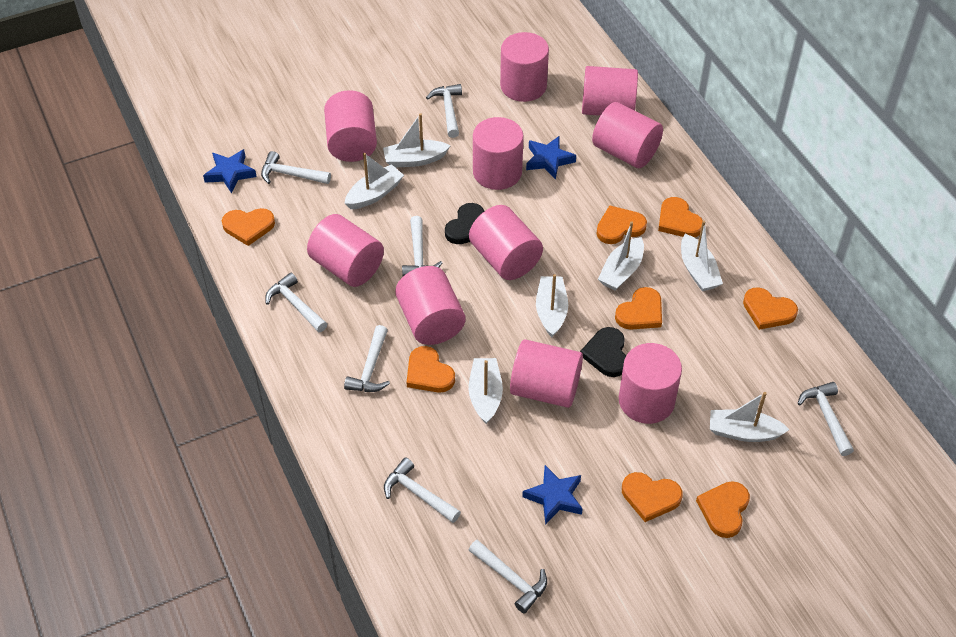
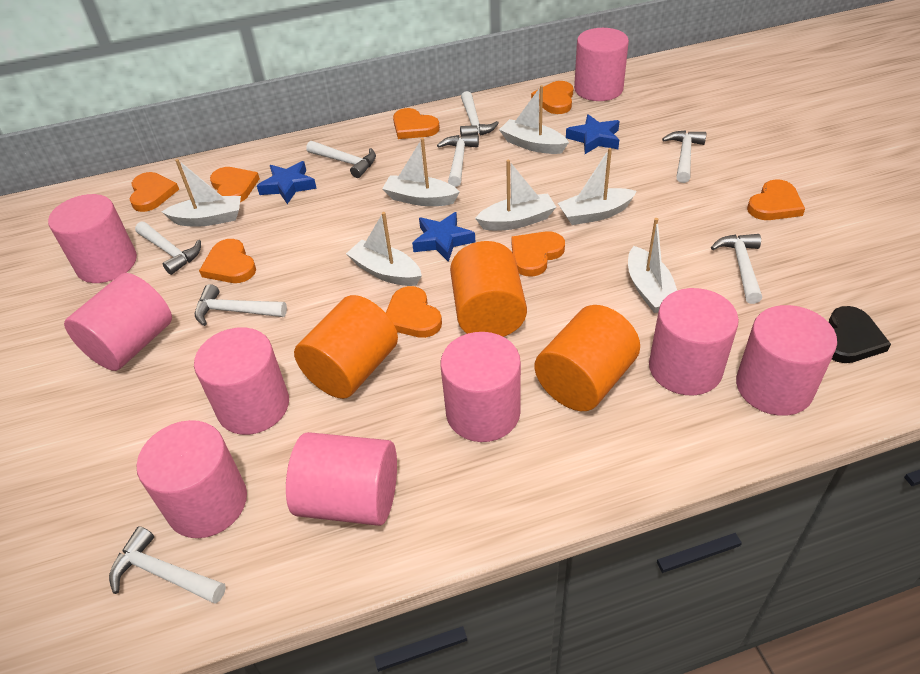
black heart: 2 -> 1
orange cylinder: 0 -> 3
pink cylinder: 10 -> 9

